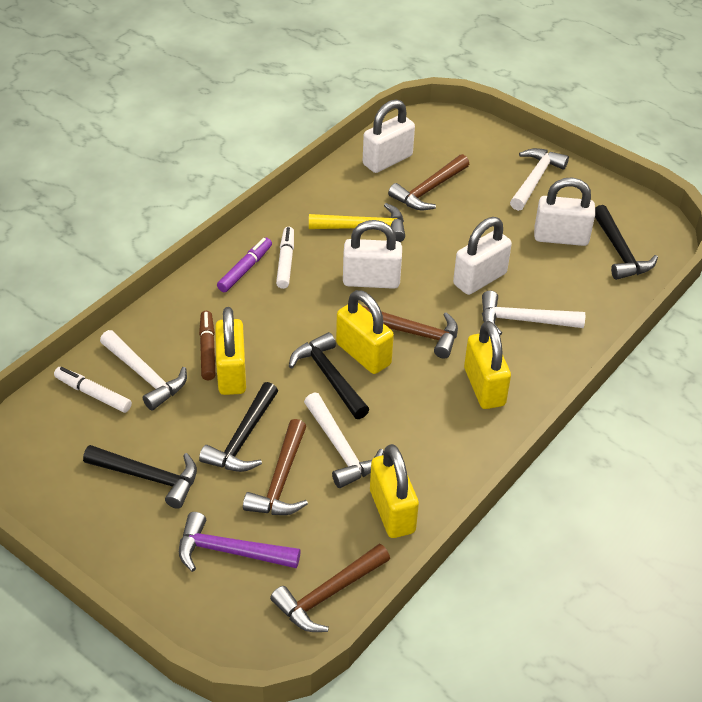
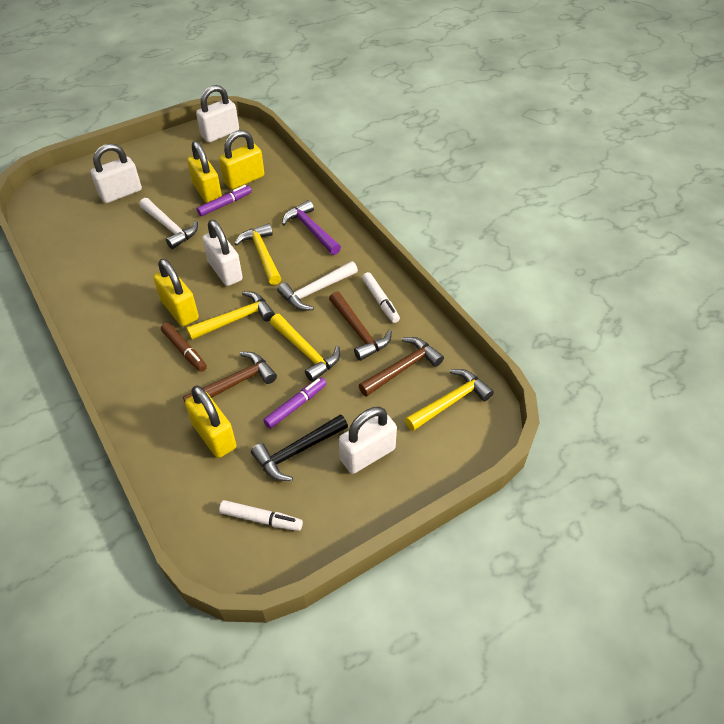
black hammer: 4 -> 1
brown hammer: 4 -> 3
purple marker: 1 -> 2
white hammer: 4 -> 2
yellow hammer: 1 -> 4

